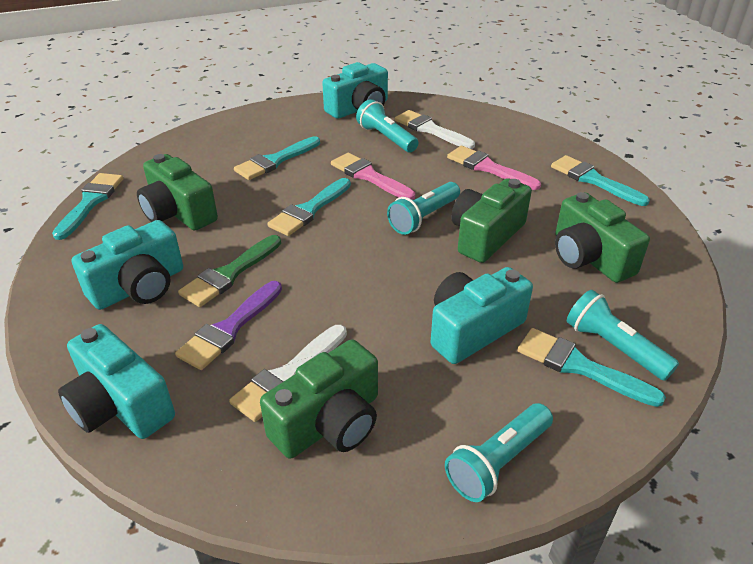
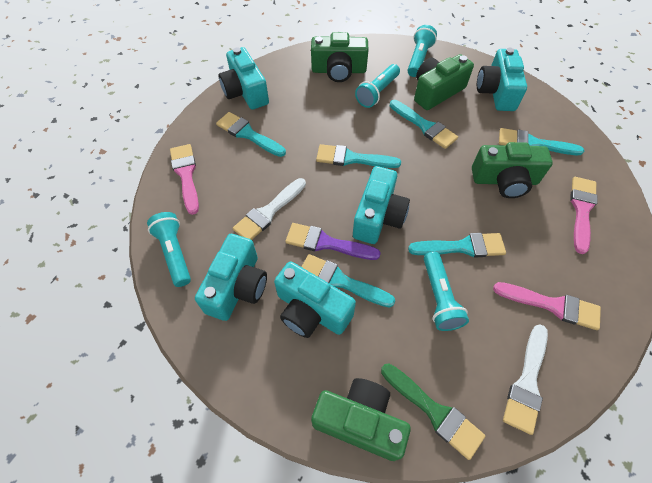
pink brush: 2 -> 3
turquoise brush: 5 -> 6
turquoise camera: 4 -> 5

